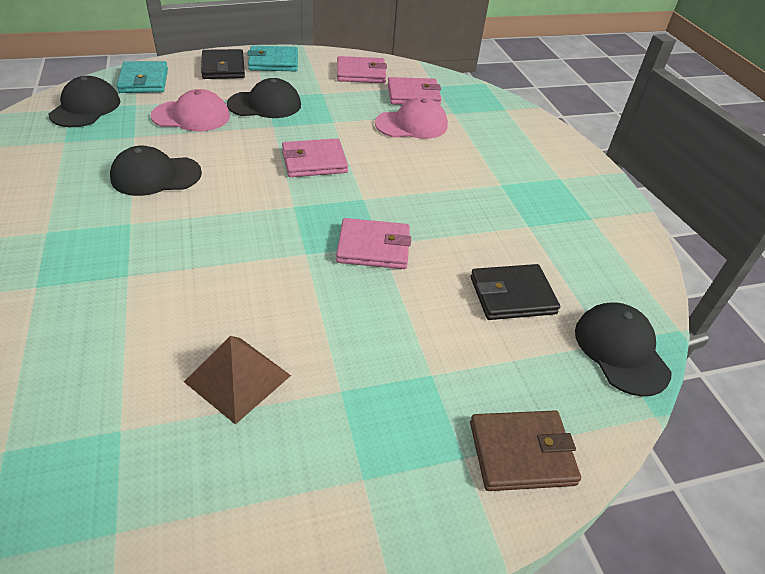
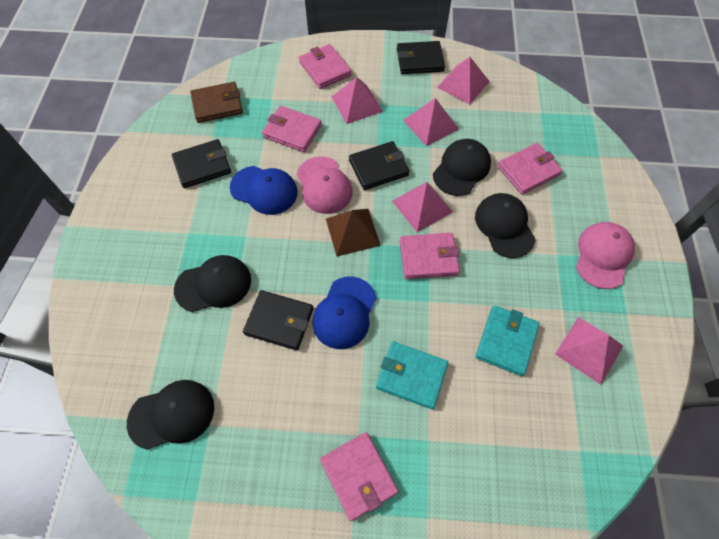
black wallet: 2 -> 4
blue cap: 0 -> 2
pink pyramid: 0 -> 5
pink wallet: 4 -> 5

